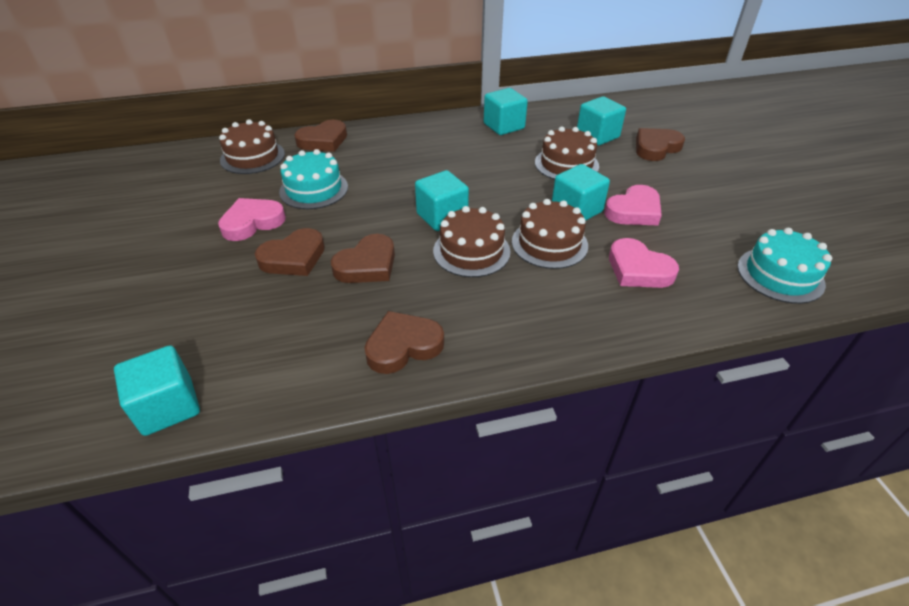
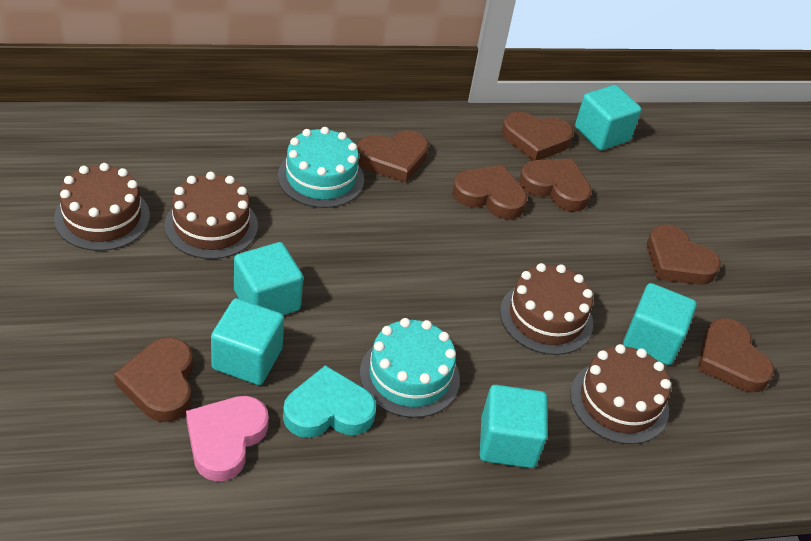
brown heart: 5 -> 7
pink heart: 3 -> 1
turquoise heart: 0 -> 1

